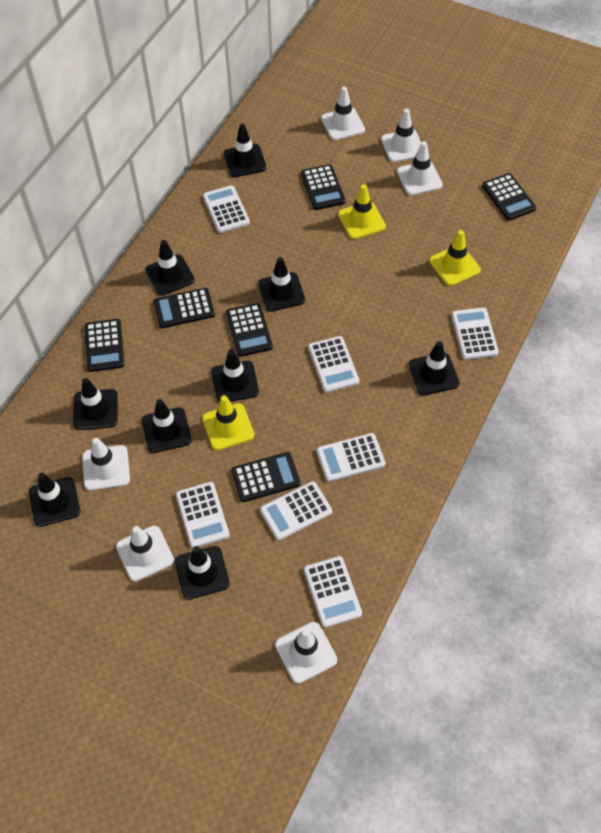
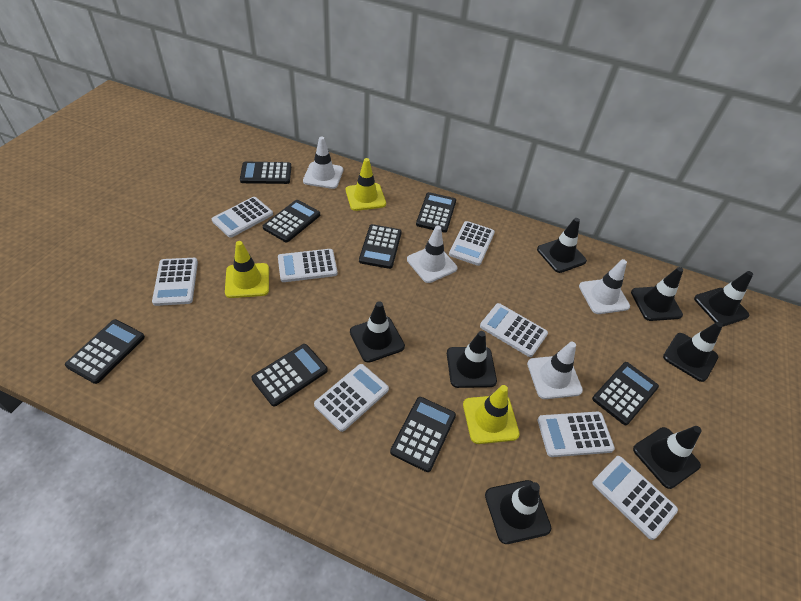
black calculator: 6 -> 8
black traffic cone: 9 -> 8
white calculator: 7 -> 8
white traffic cone: 6 -> 4

